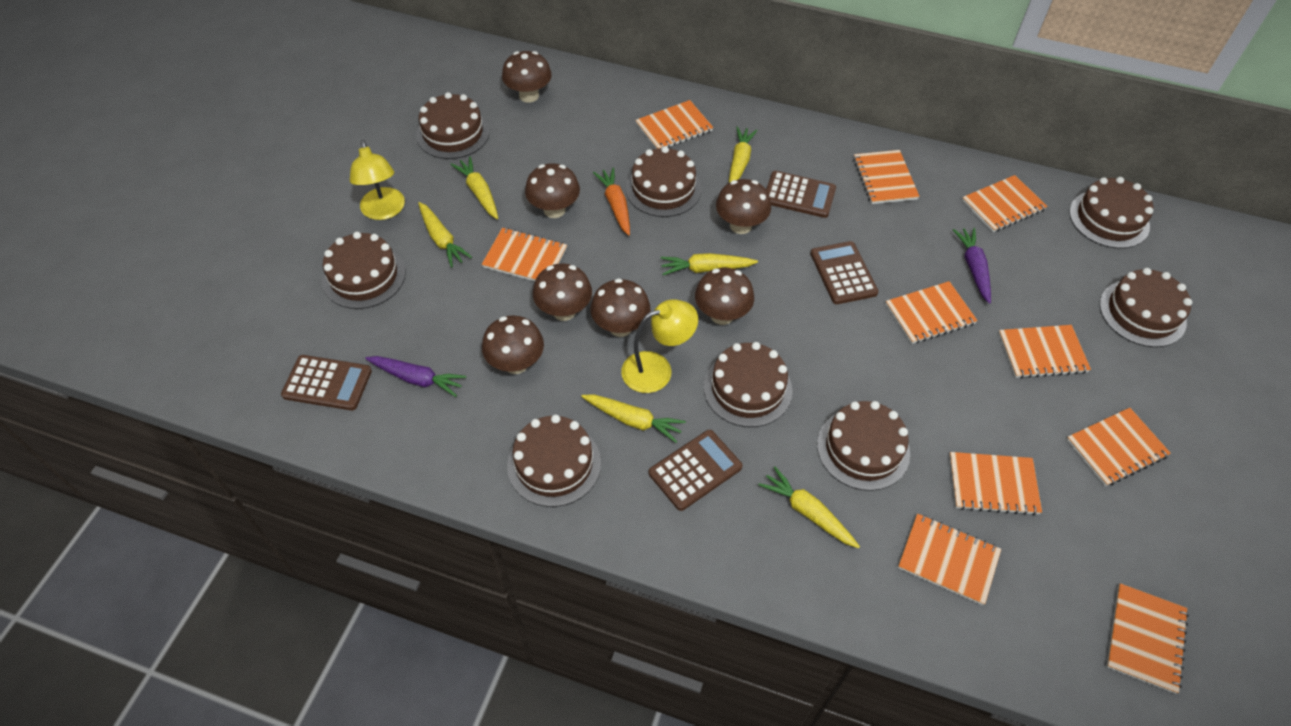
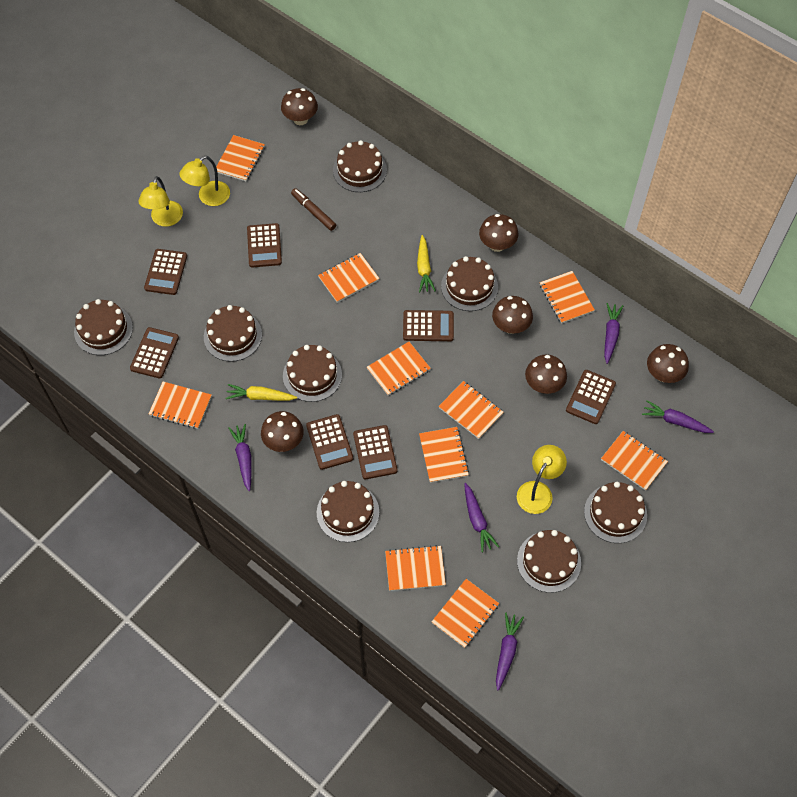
brown calculator: 4 -> 7
brown marker: 0 -> 1
brown mushroom: 7 -> 6
orange carrot: 1 -> 0
purple carrot: 2 -> 5
yellow carrot: 6 -> 2
yellow lamp: 2 -> 3

